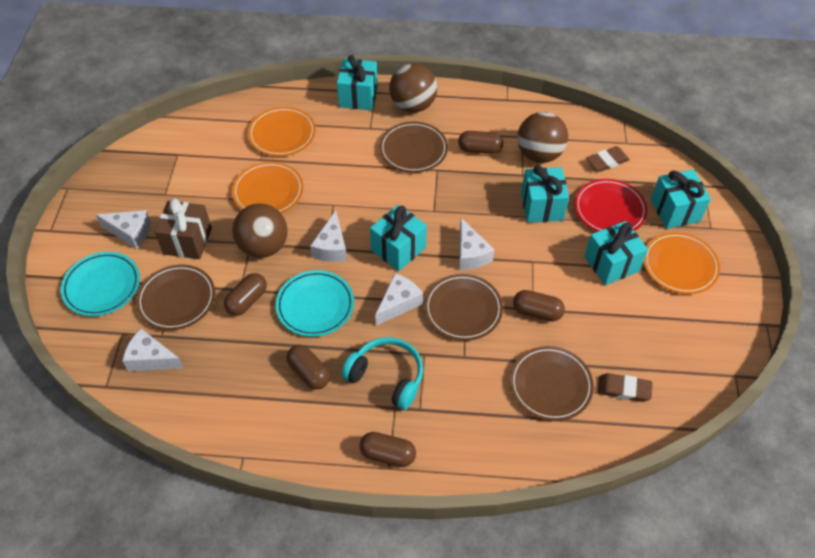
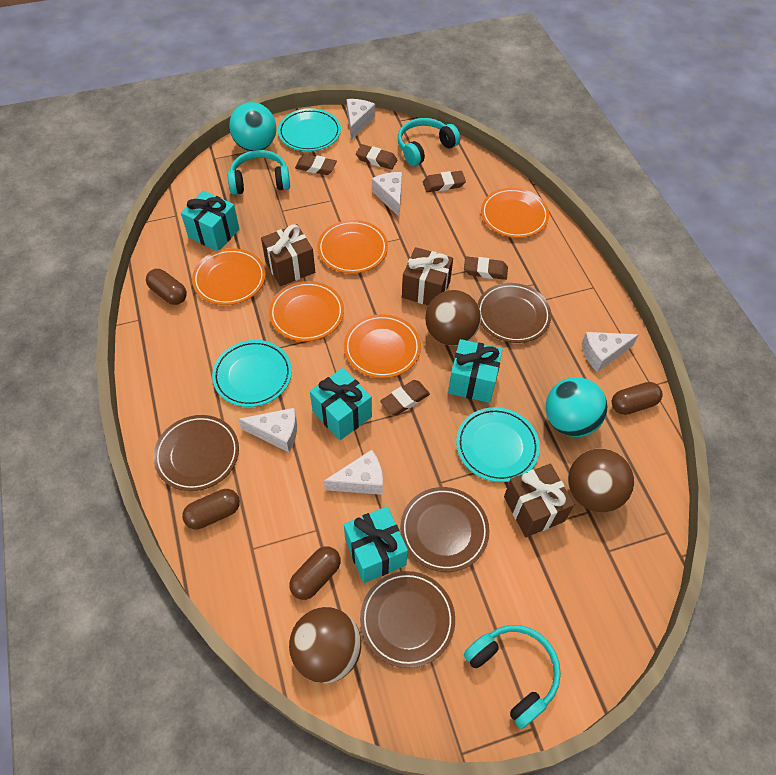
brown capsule: 5 -> 4
brown eraser: 2 -> 5
brown gift: 1 -> 3
orange plate: 3 -> 5
red plate: 1 -> 0
turquoise ball: 0 -> 2
turquoise gift: 5 -> 4
turquoise headphones: 1 -> 3
turquoise plate: 2 -> 3

